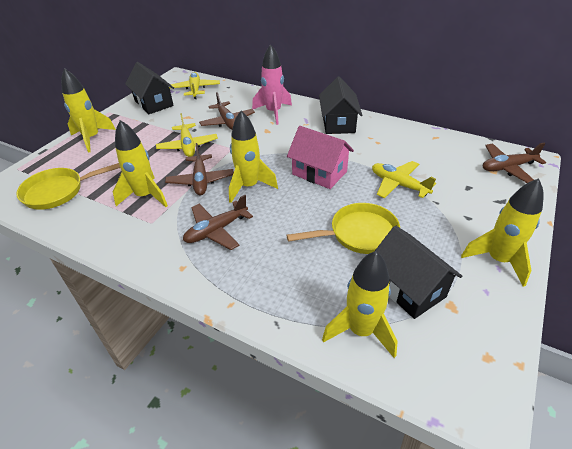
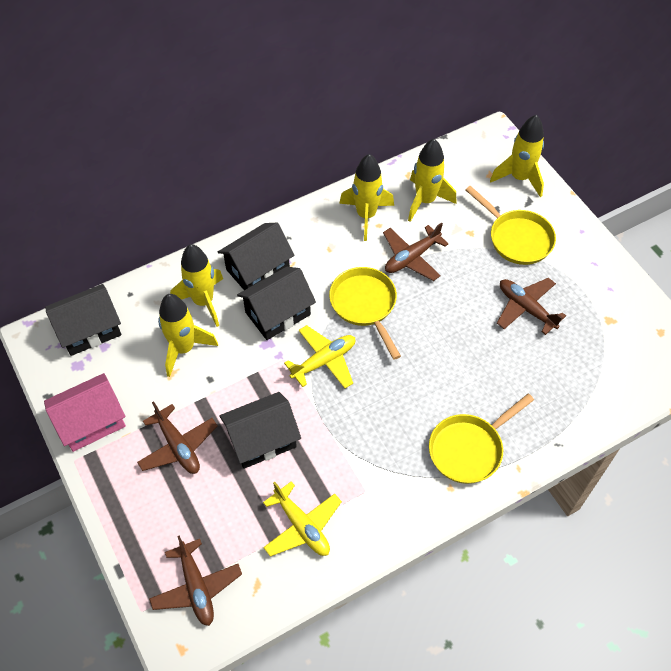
black house: 3 -> 4
pink rocket: 1 -> 0
yellow pan: 2 -> 3
yellow plane: 3 -> 2

